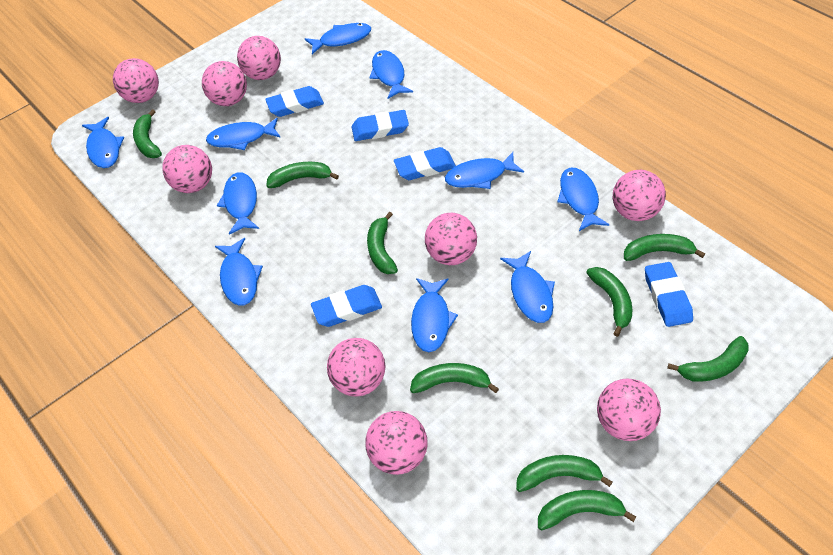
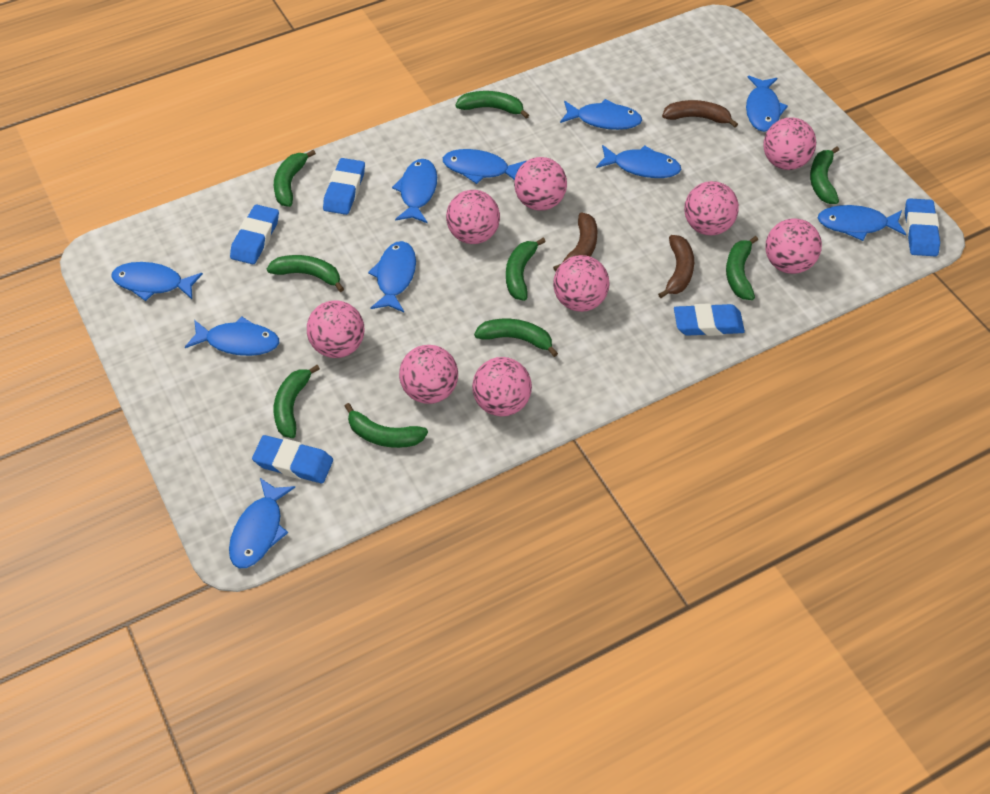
brown banana: 0 -> 3

